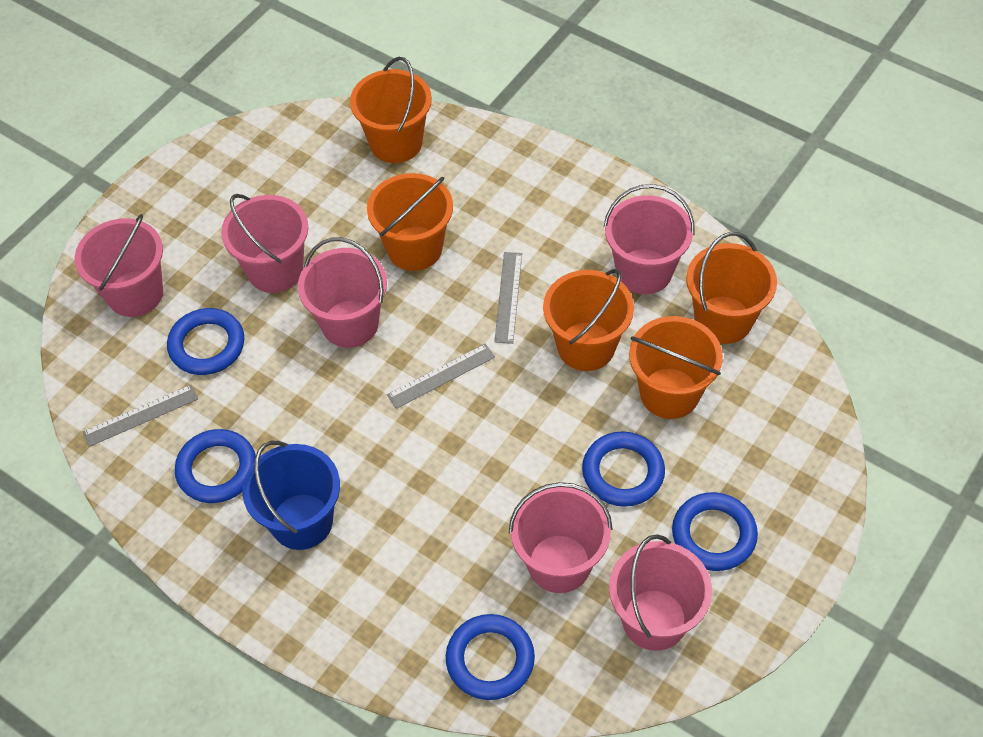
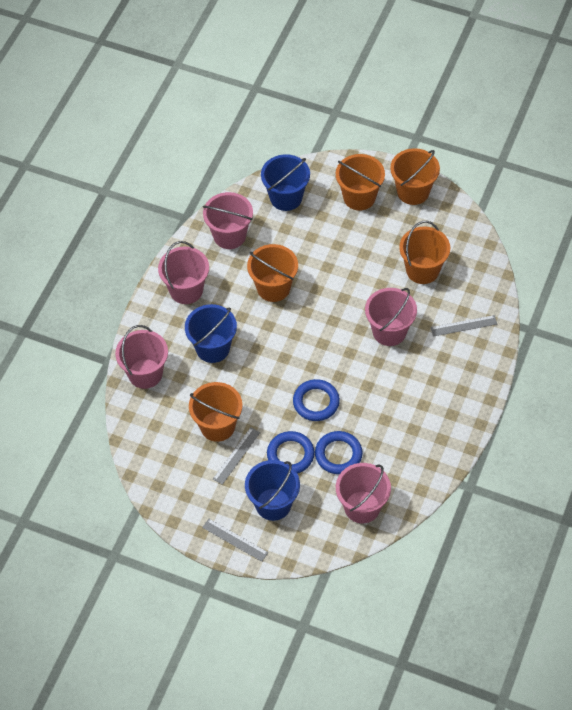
blue bucket: 1 -> 3
blue ring: 5 -> 3
pink bucket: 6 -> 5

